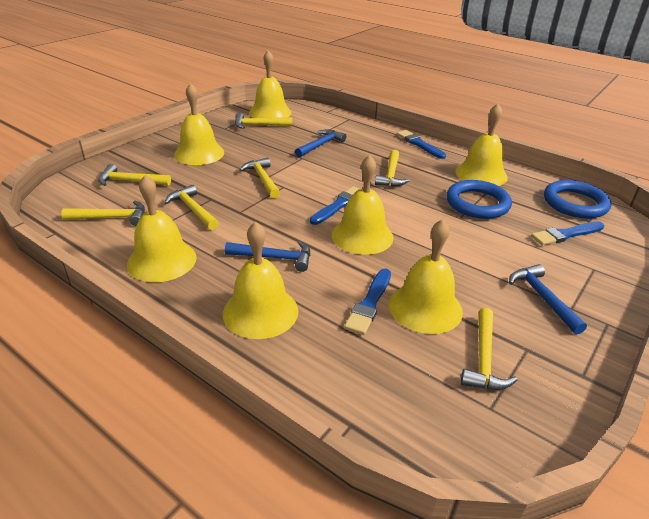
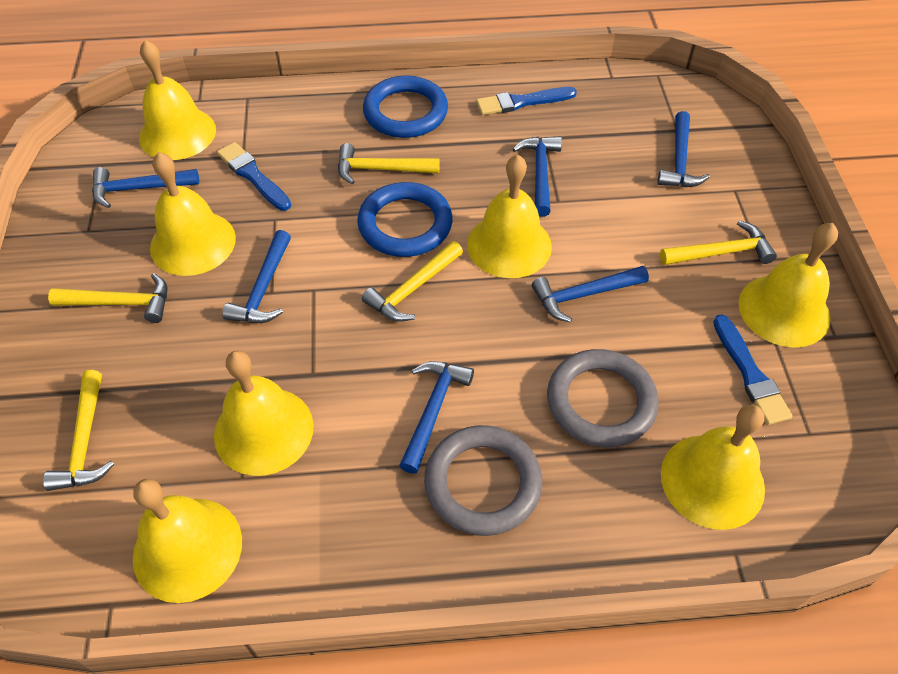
blue brush: 4 -> 3
blue hammer: 3 -> 6
grey ring: 0 -> 2
yellow hammer: 7 -> 5

